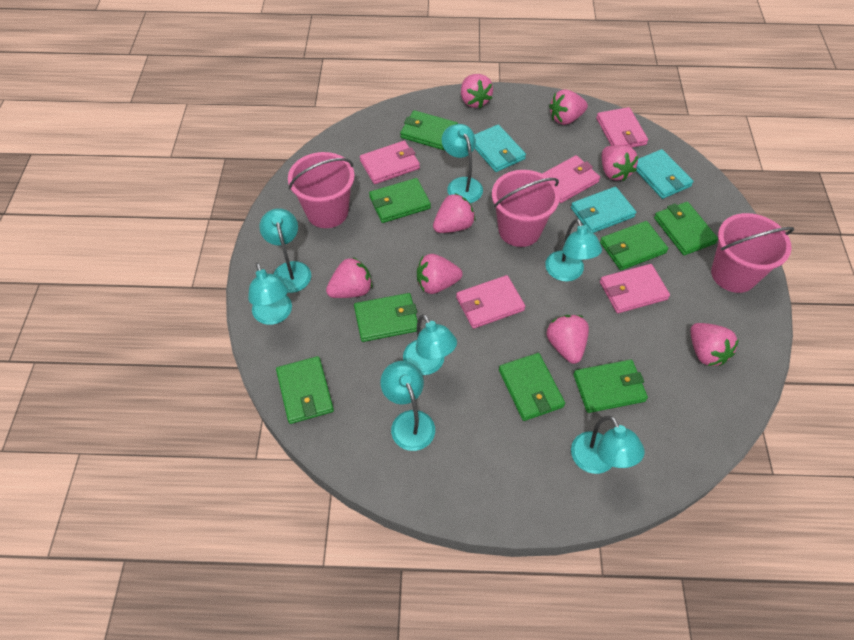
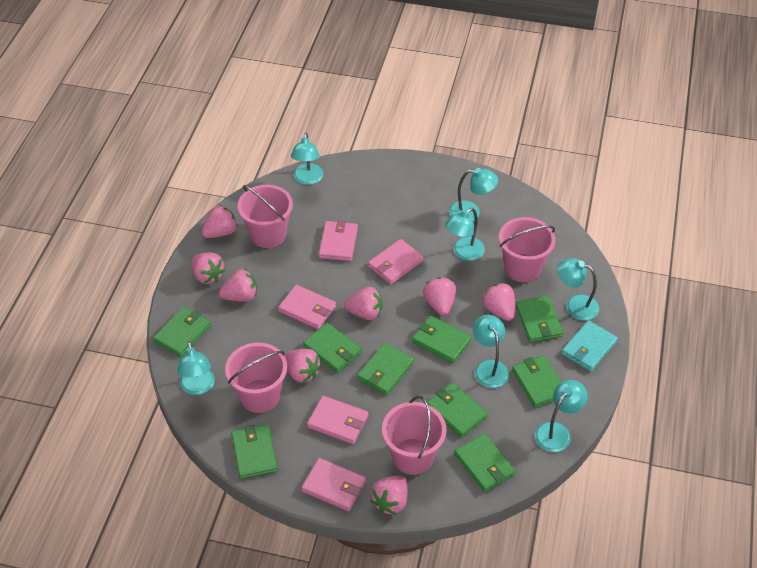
green wallet: 8 -> 9
pink bucket: 3 -> 4
turquoise wallet: 3 -> 1

